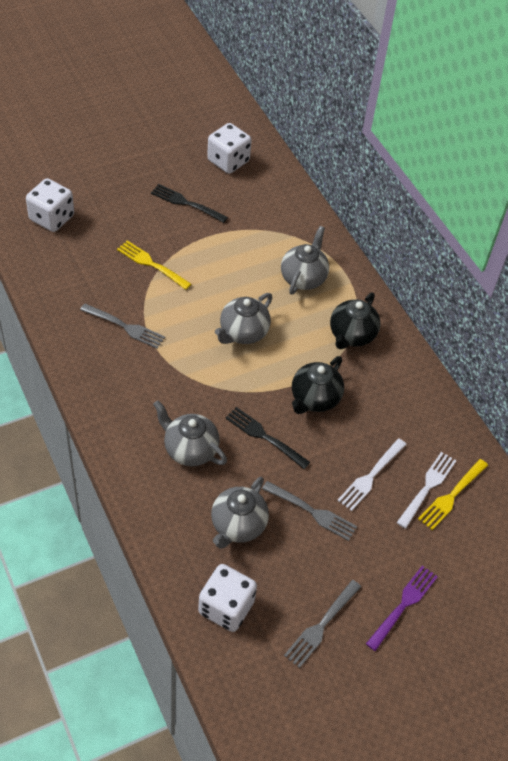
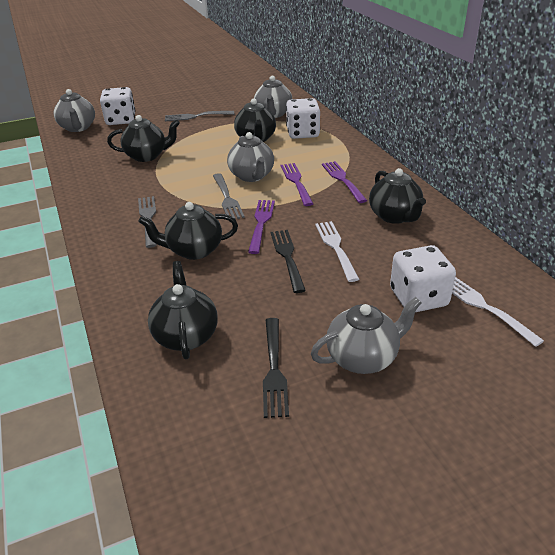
black teapot: 2 -> 5
purple fork: 1 -> 3
yellow fork: 2 -> 0

